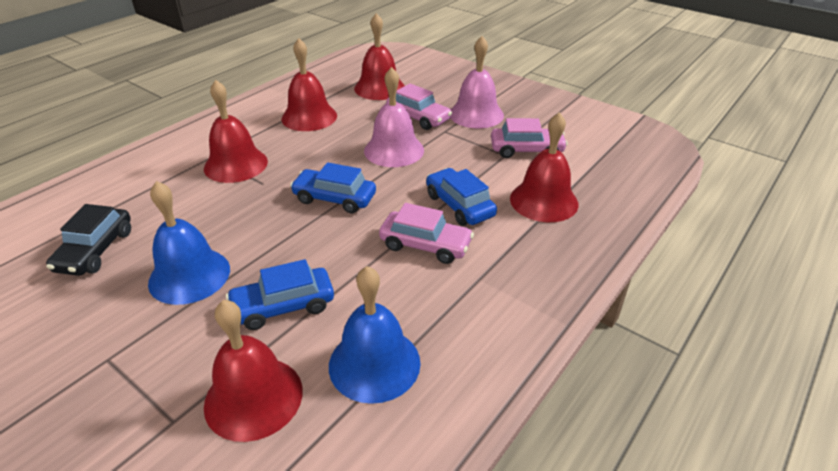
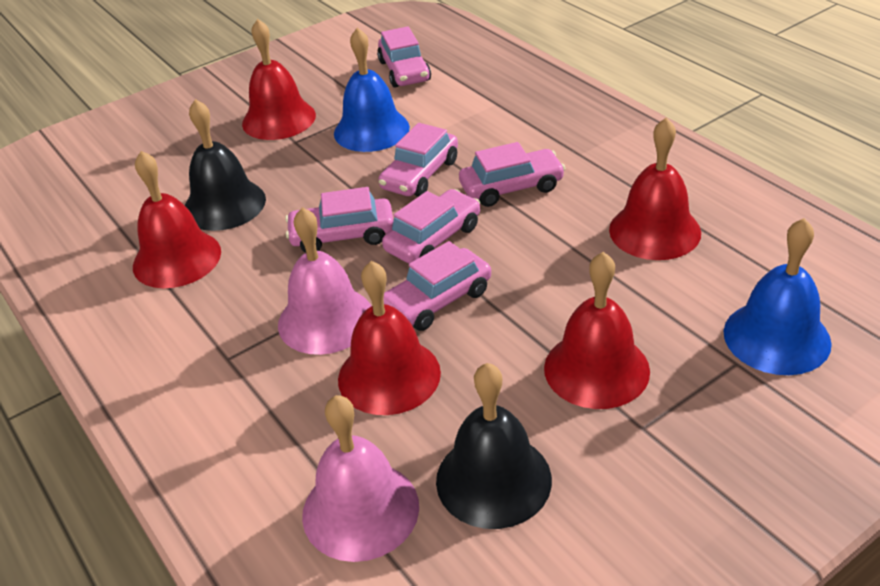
black bell: 0 -> 2
black car: 1 -> 0
blue car: 3 -> 0
pink car: 3 -> 6

